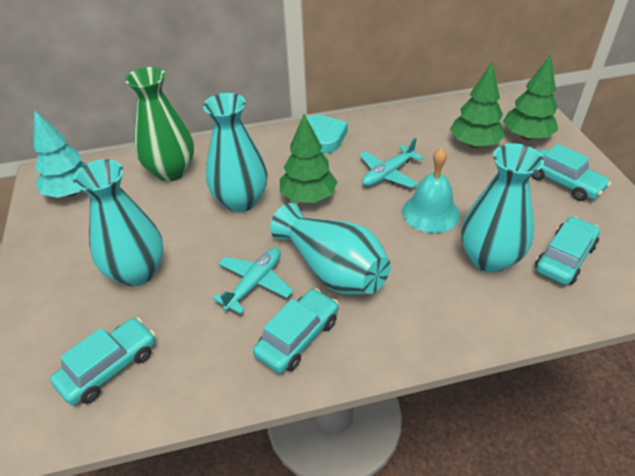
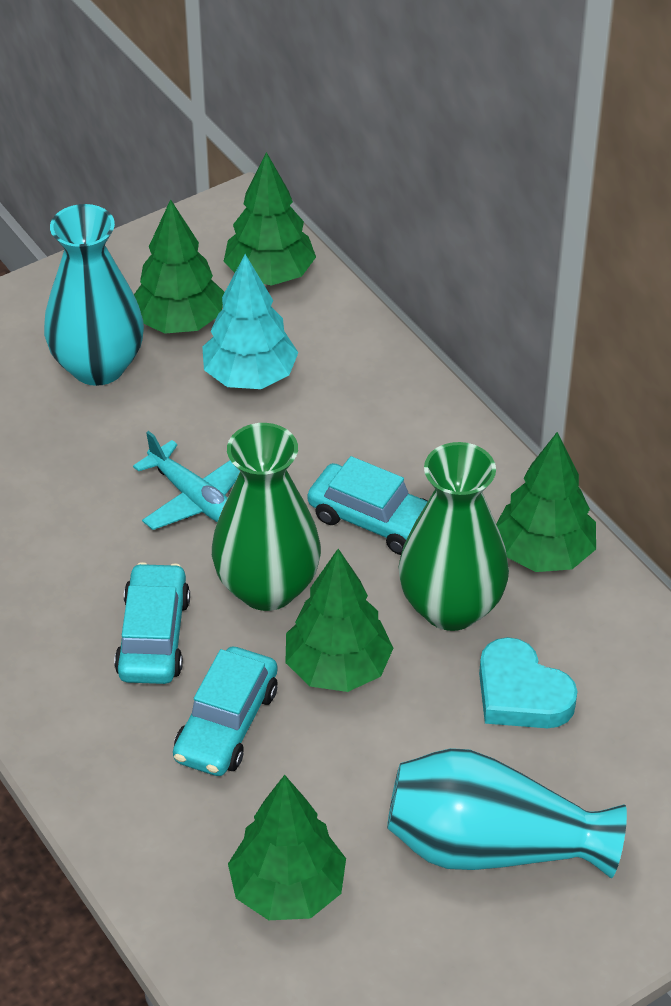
green tree: 3 -> 5
green vase: 1 -> 2
turquoise bell: 1 -> 0
turquoise car: 4 -> 3
turquoise plane: 2 -> 1
turquoise vase: 4 -> 2

